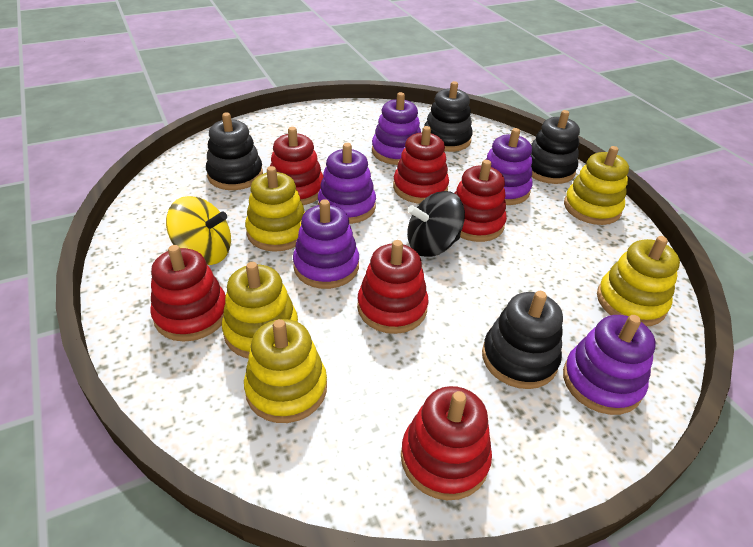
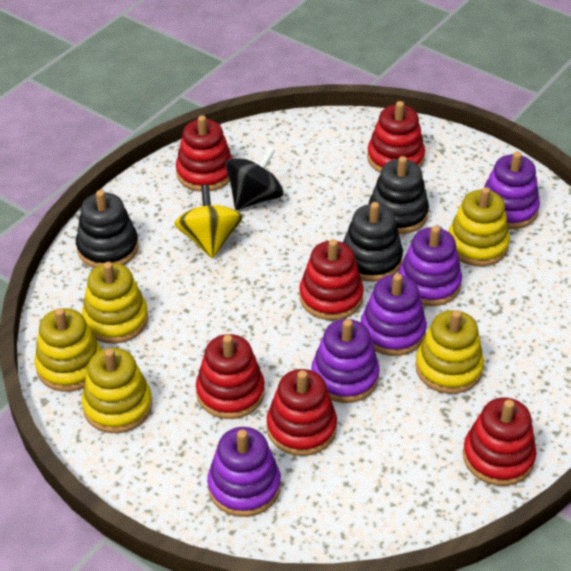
black stacking toy: 4 -> 3

